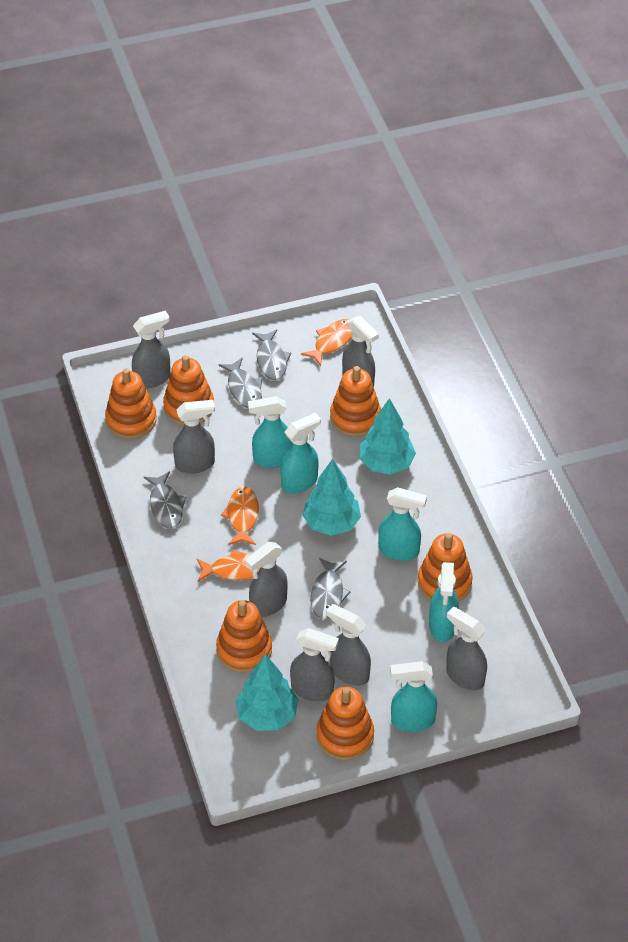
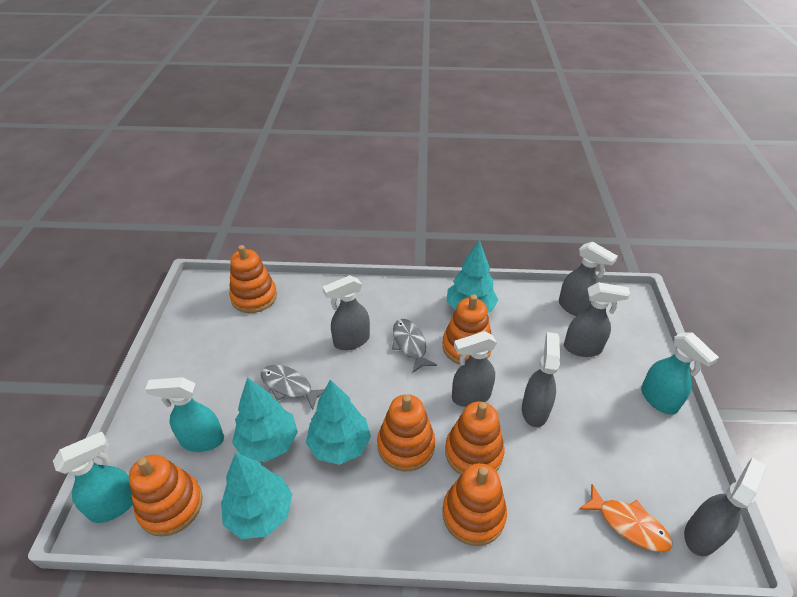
grey fish: 4 -> 2
grey spray bottle: 7 -> 6
orange fish: 3 -> 1
turquoise spray bottle: 5 -> 3
turquoise tree: 3 -> 4

